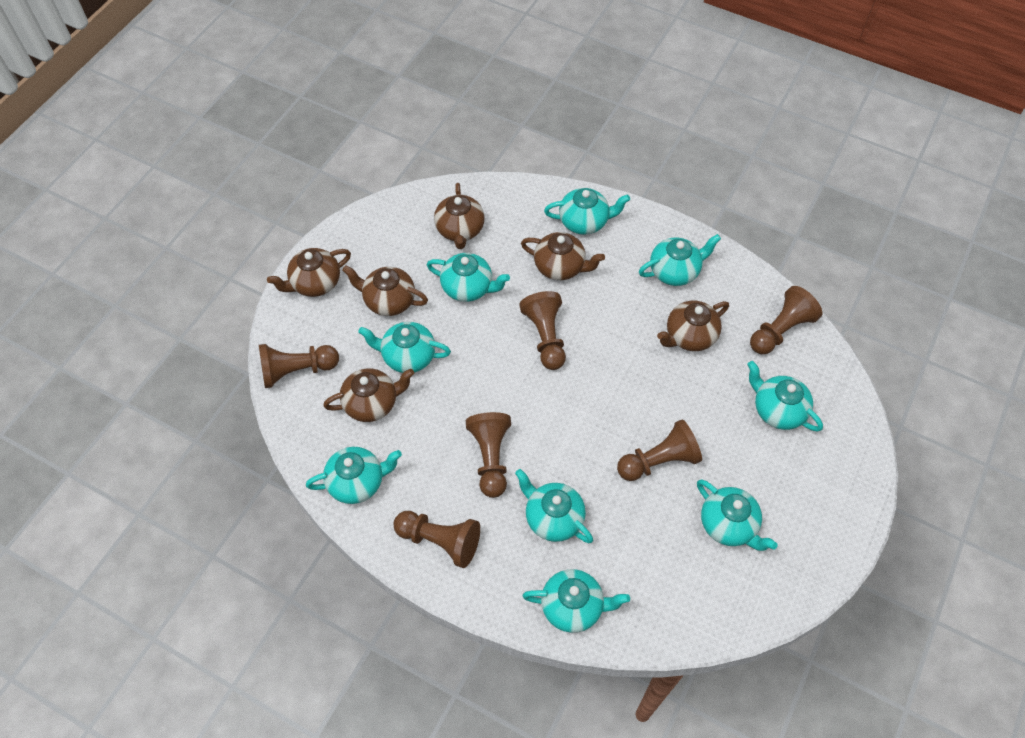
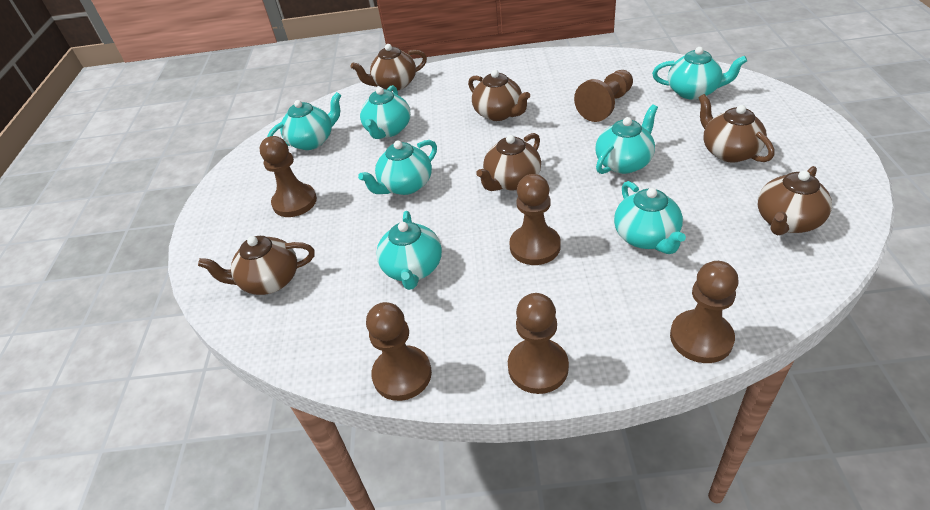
turquoise teapot: 9 -> 7

